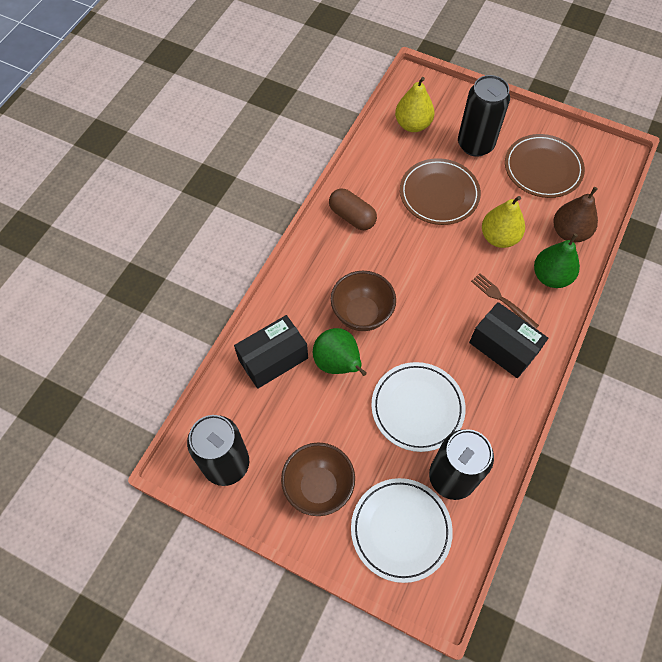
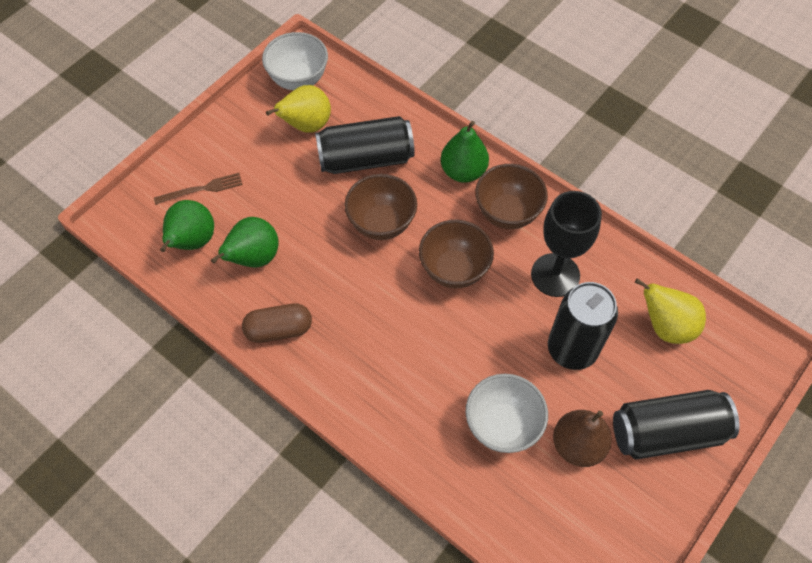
black box: 2 -> 0
black goblet: 0 -> 1
brown bowl: 2 -> 3
brown plate: 2 -> 0
green pear: 2 -> 3
white bowl: 0 -> 2
white plate: 2 -> 0

